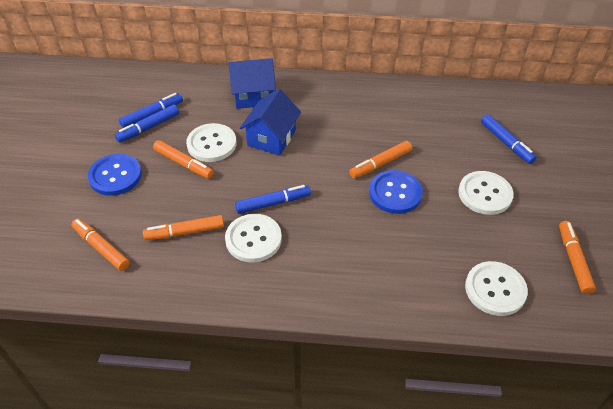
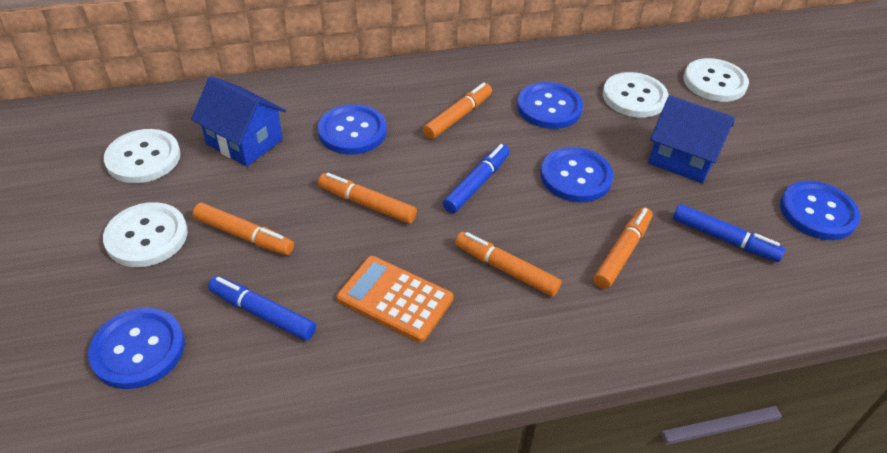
blue button: 2 -> 5
blue marker: 4 -> 3
orange calculator: 0 -> 1

